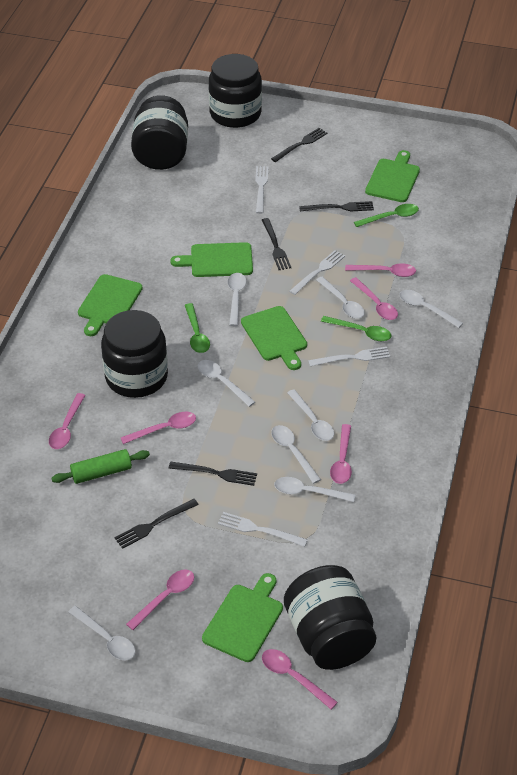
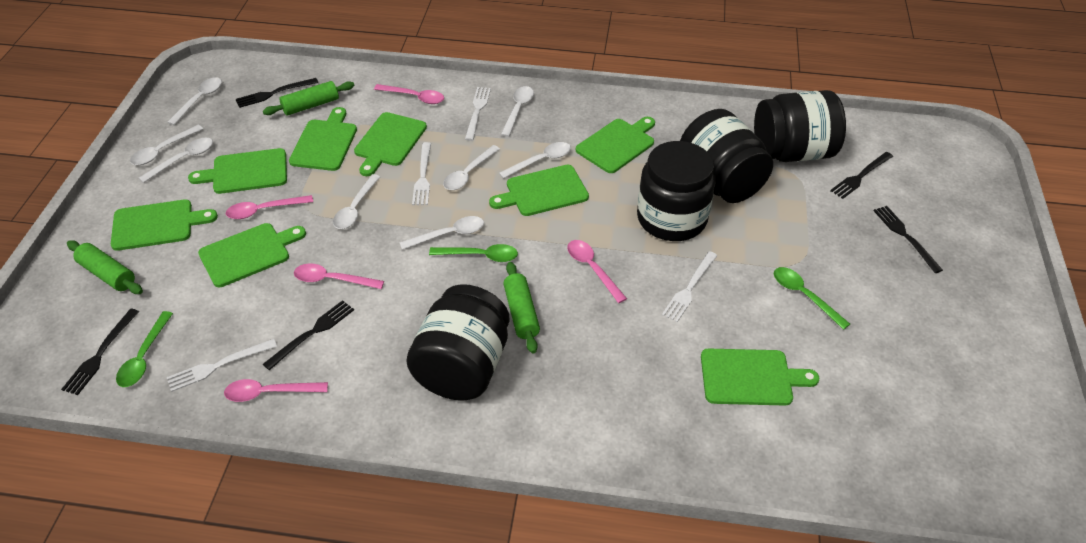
green cutting board: 5 -> 8
green rolling pin: 1 -> 3
pink spoon: 7 -> 5

